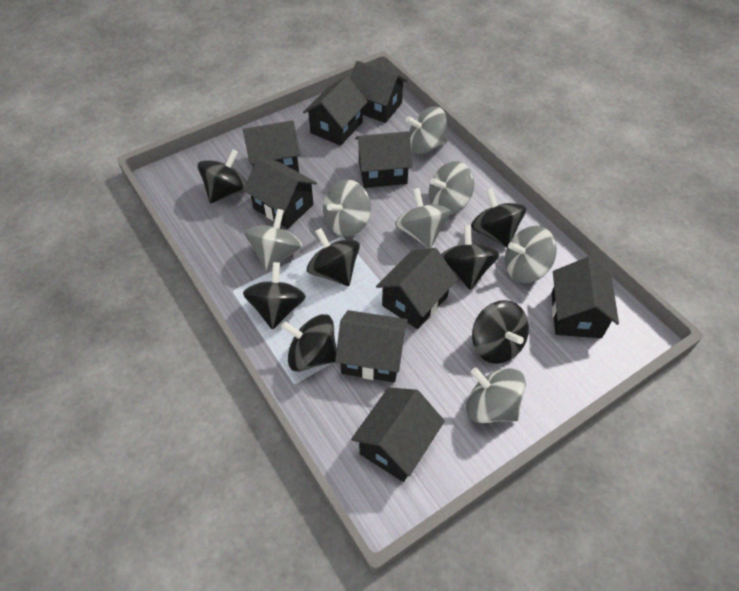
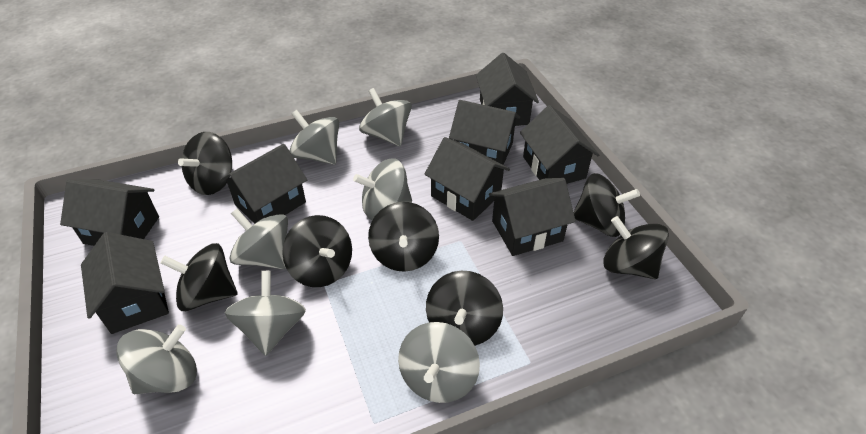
black house: 9 -> 8

